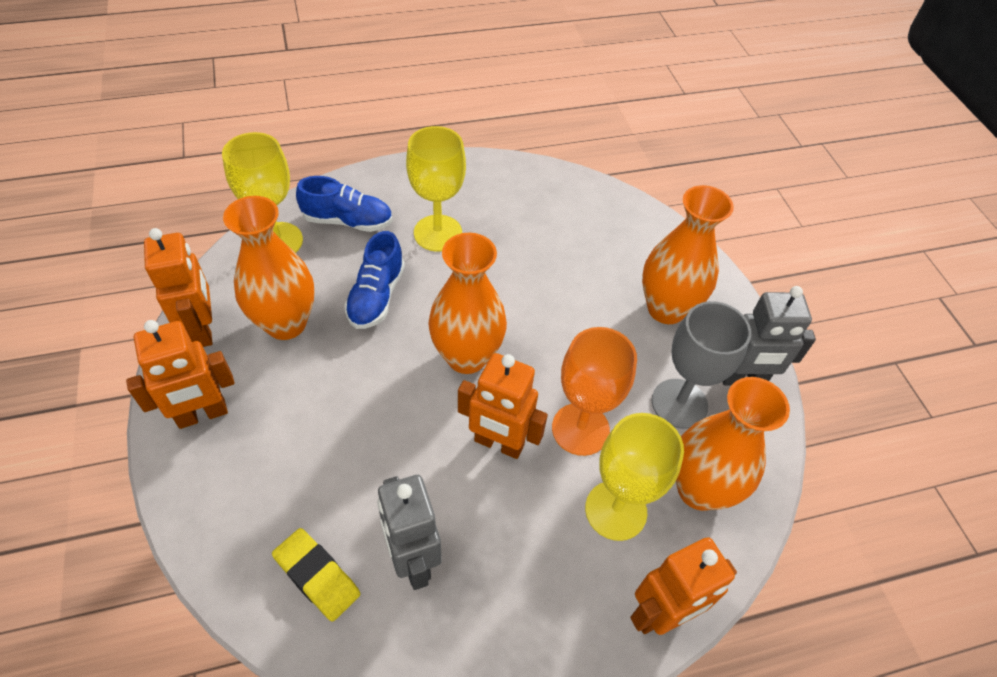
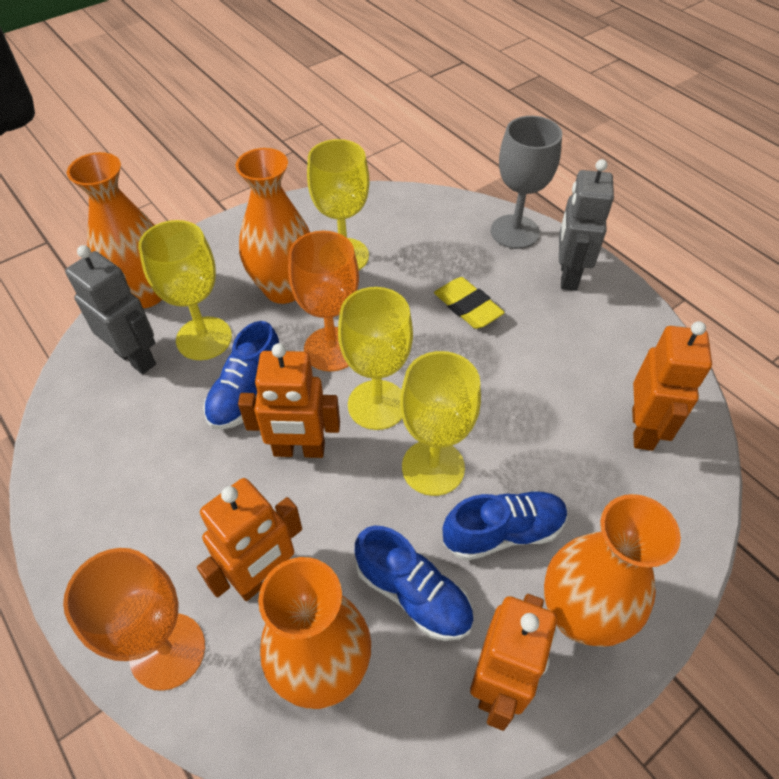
blue shoe: 2 -> 3
orange goblet: 1 -> 2
yellow goblet: 3 -> 4

